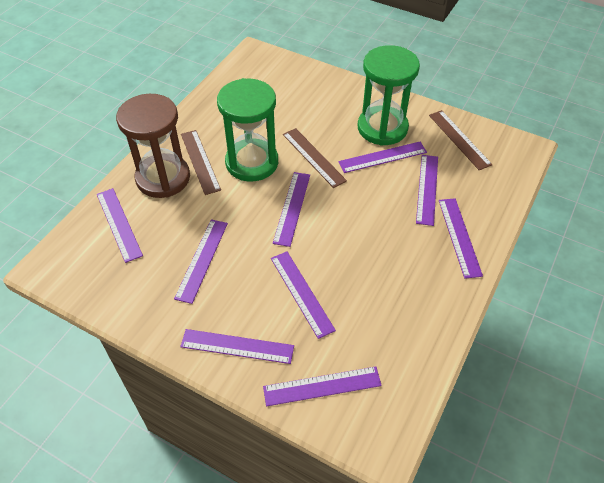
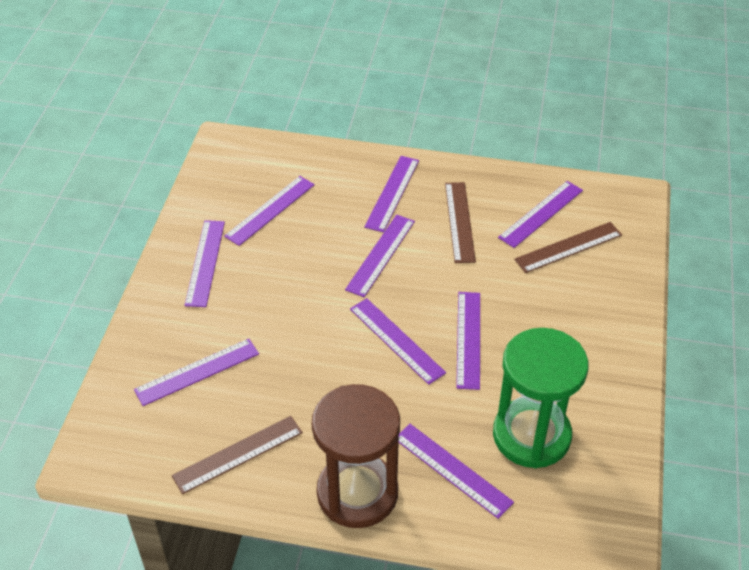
green hourglass: 2 -> 1

